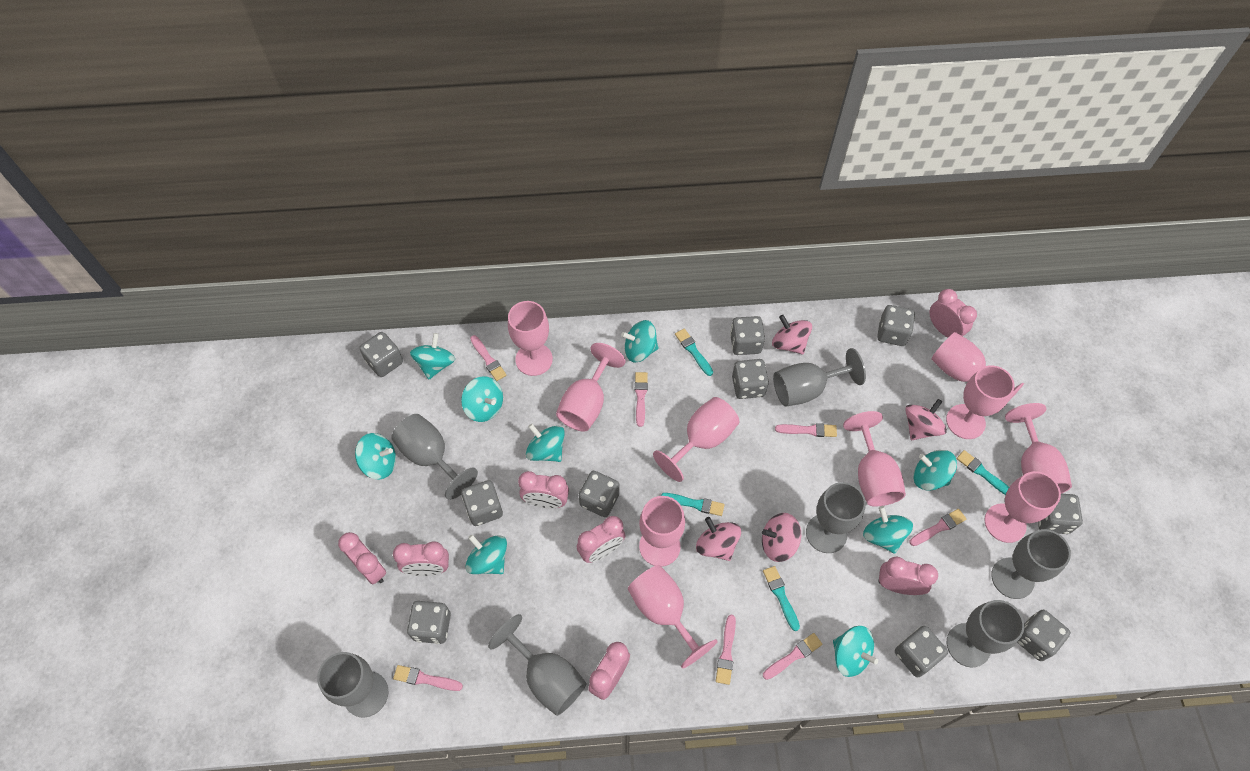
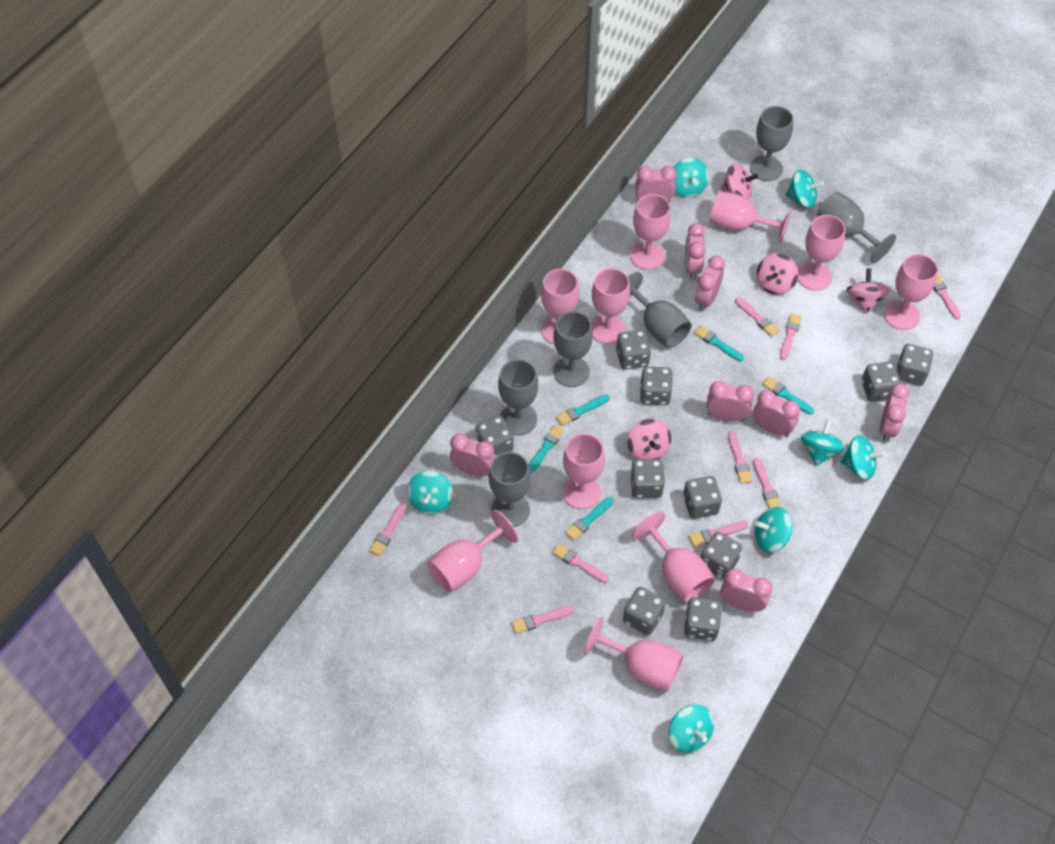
grey goblet: 7 -> 6
pink brush: 7 -> 9
pink clock: 7 -> 8
turquoise brush: 4 -> 5
turquoise spinning top: 9 -> 7

